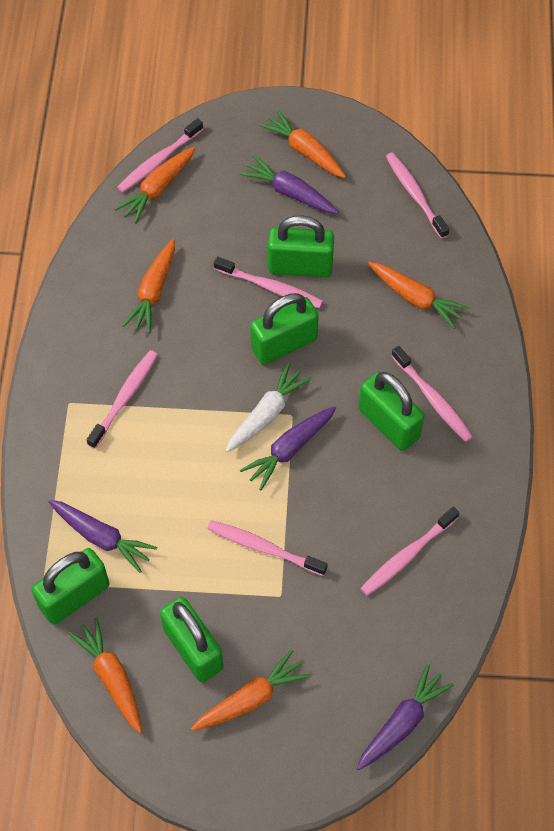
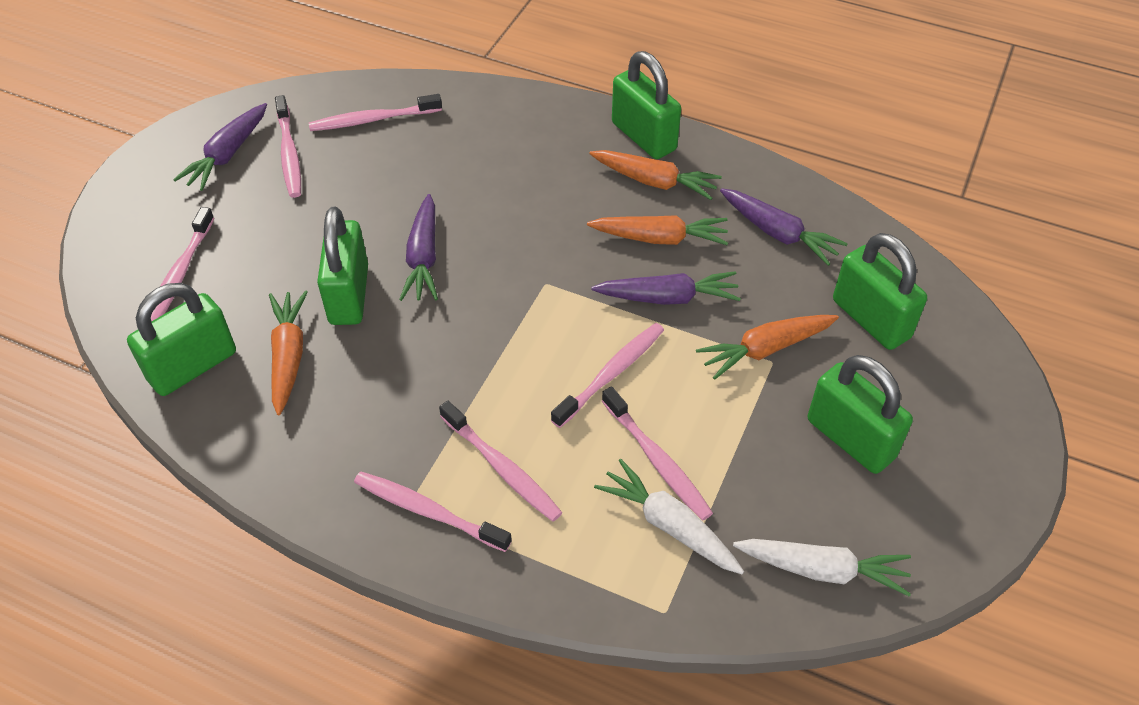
orange carrot: 6 -> 4
white carrot: 1 -> 2

